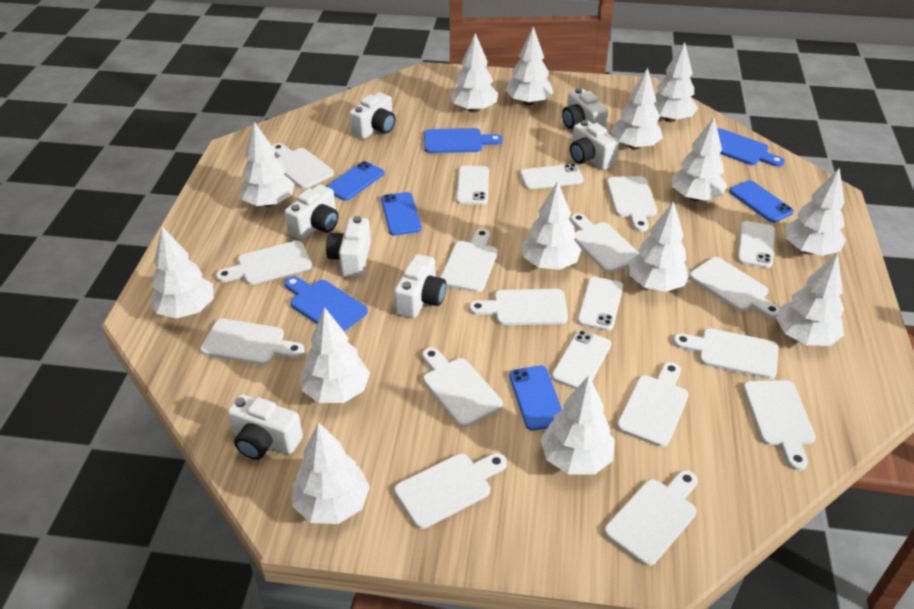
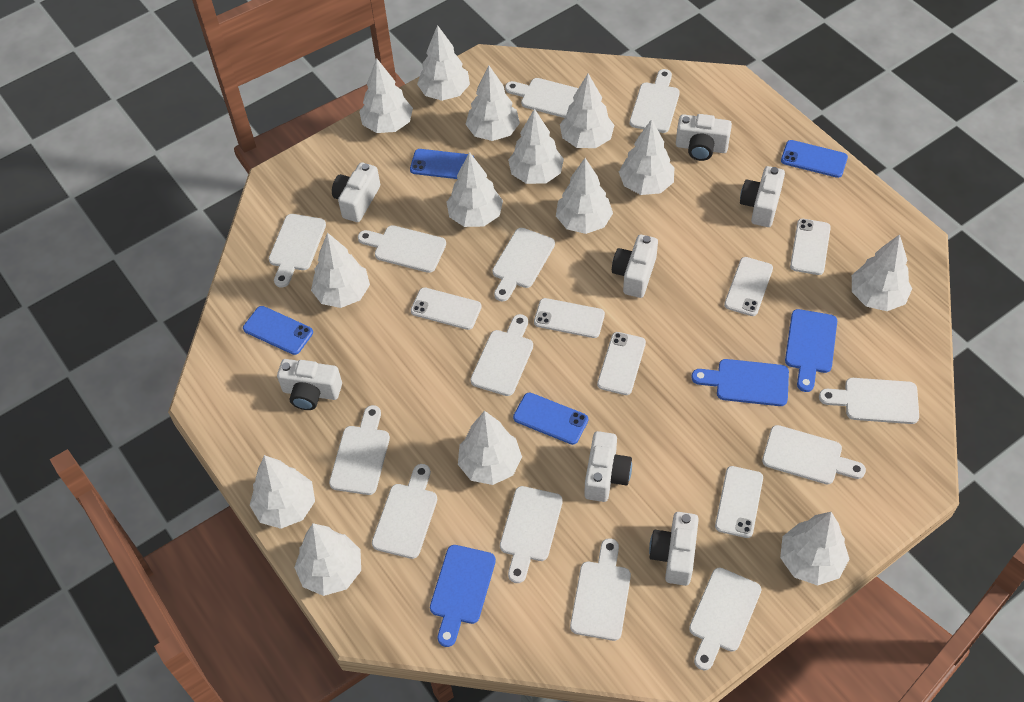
white cutting board: 14 -> 13
white phone: 5 -> 6

